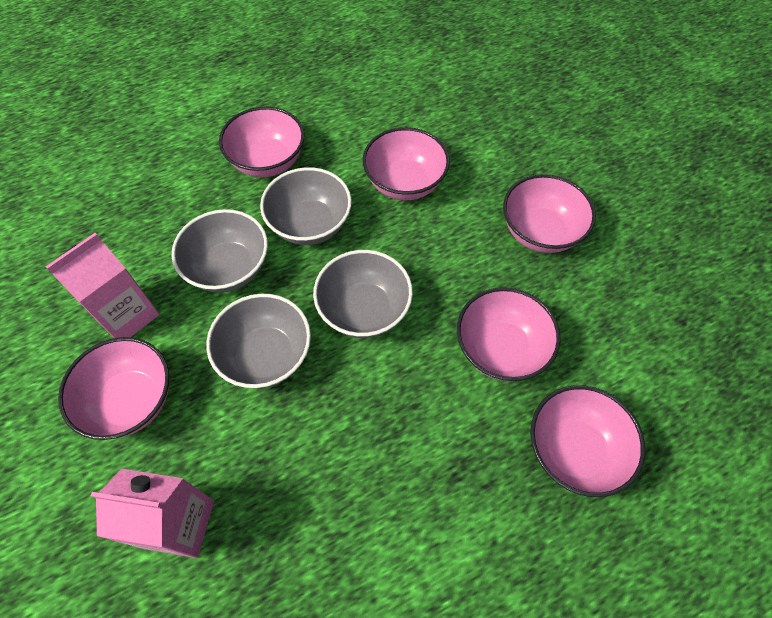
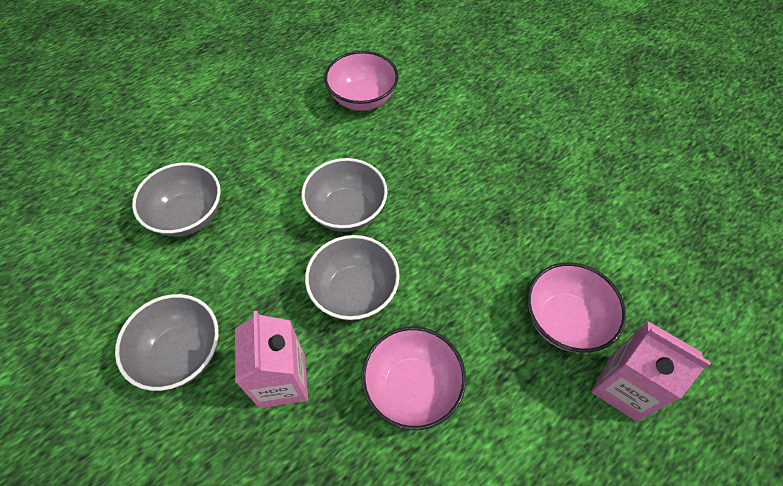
pink bowl: 6 -> 3

